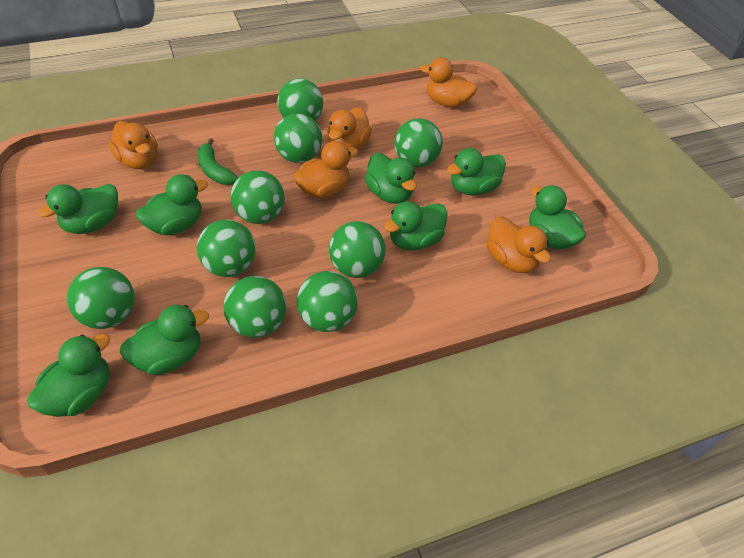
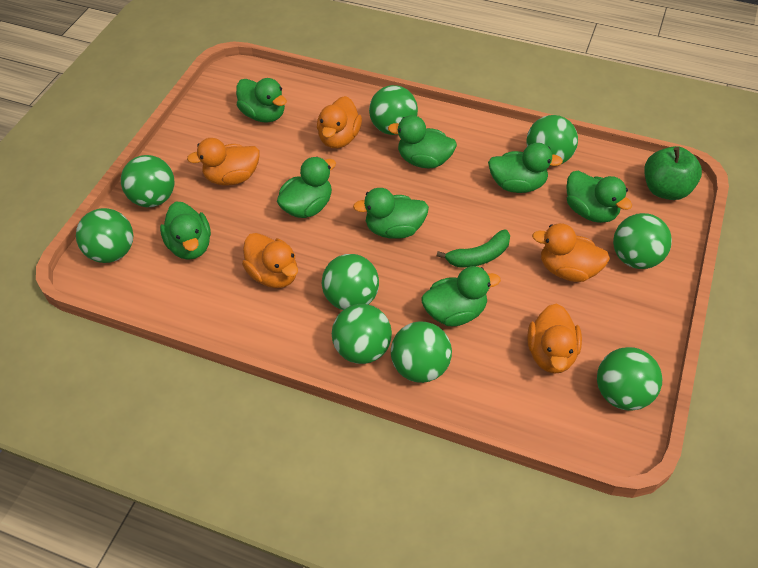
green apple: 0 -> 1

